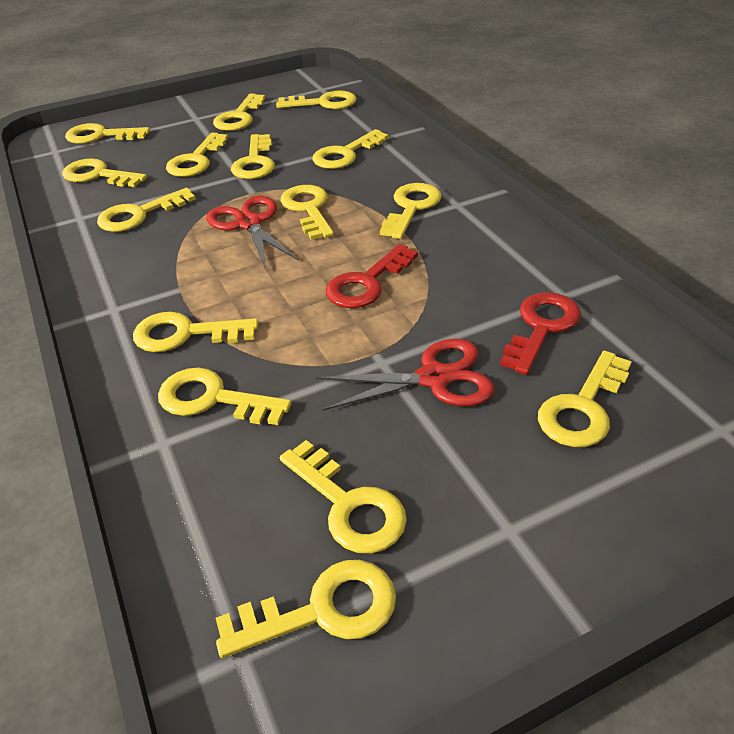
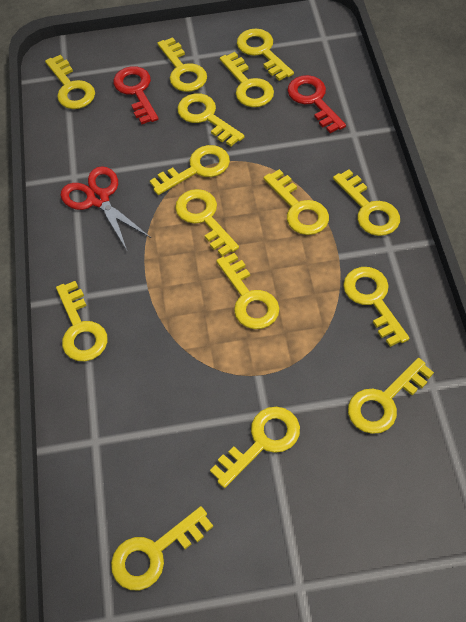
red scissors: 2 -> 1

